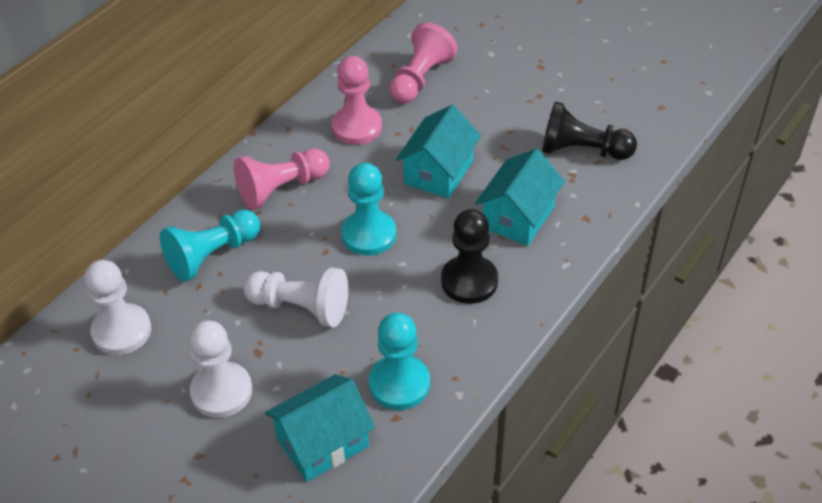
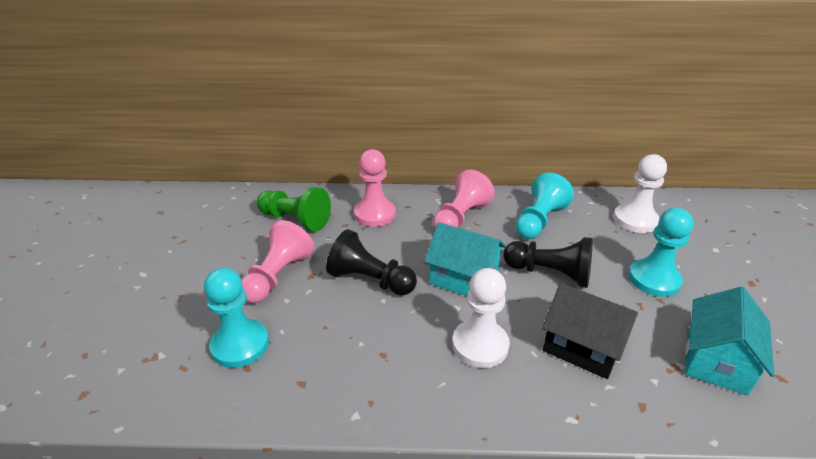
black house: 0 -> 1
green pawn: 0 -> 1
turquoise house: 3 -> 2
white pawn: 3 -> 2

